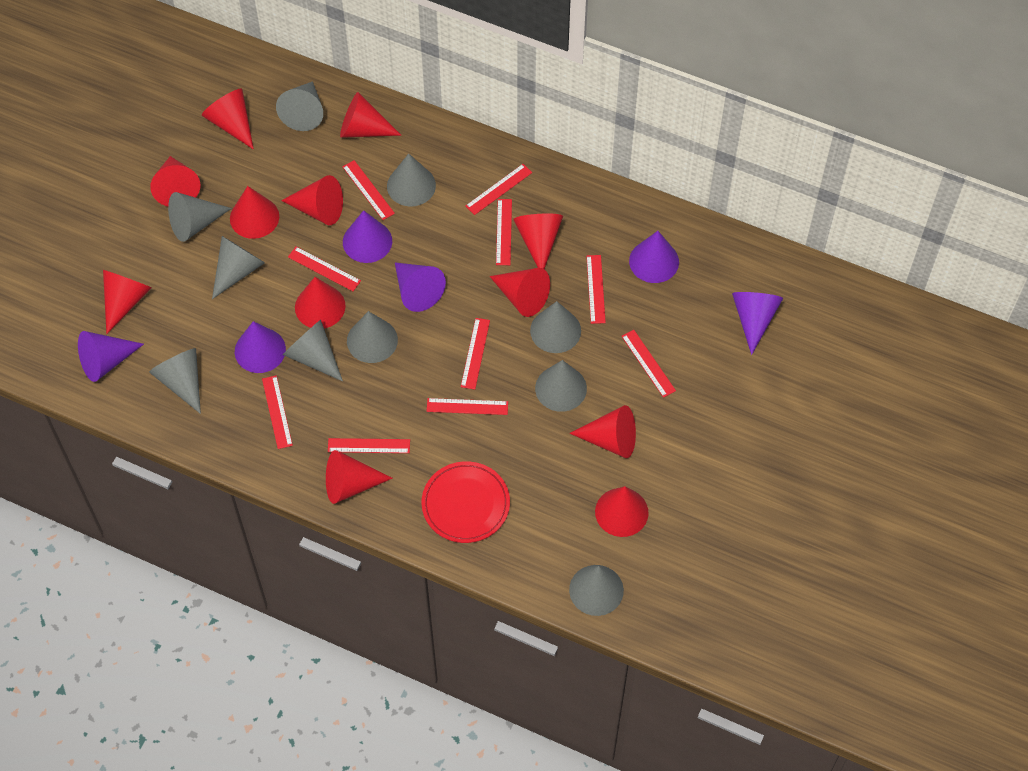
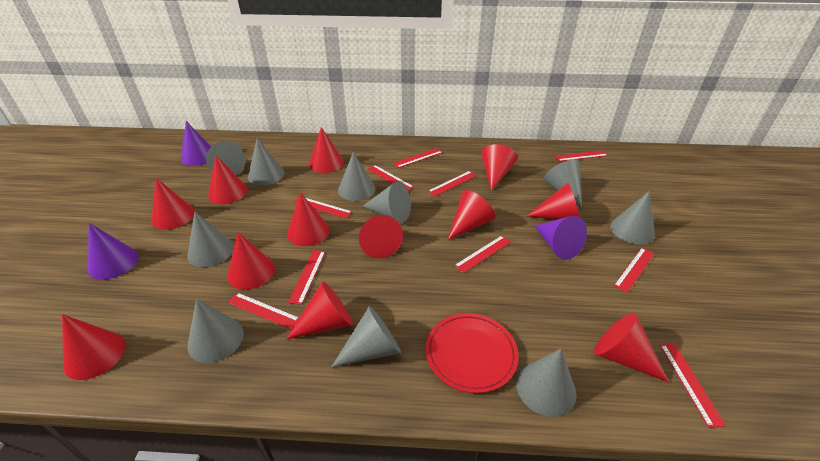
purple cone: 6 -> 3

